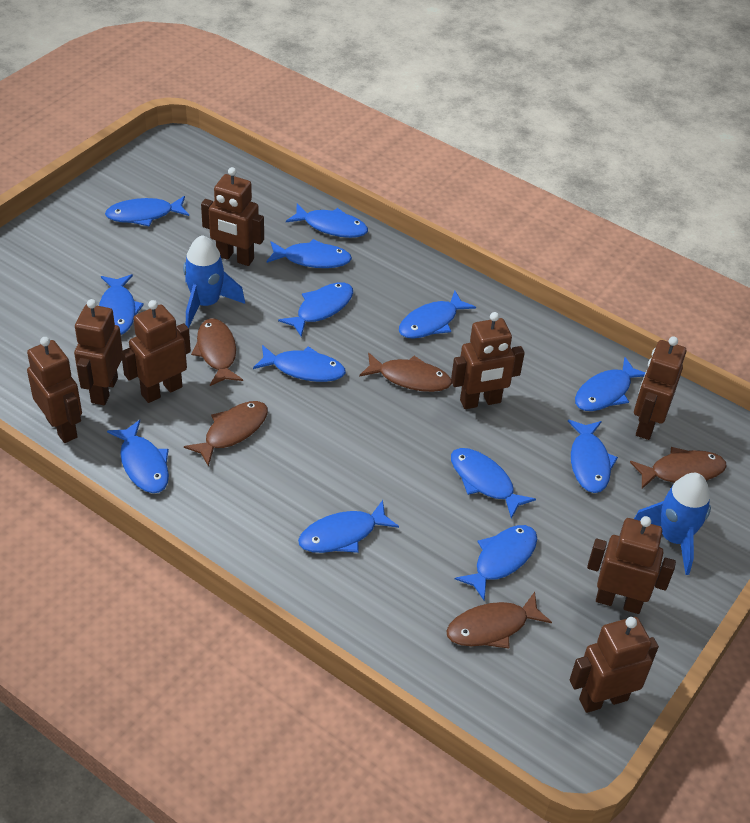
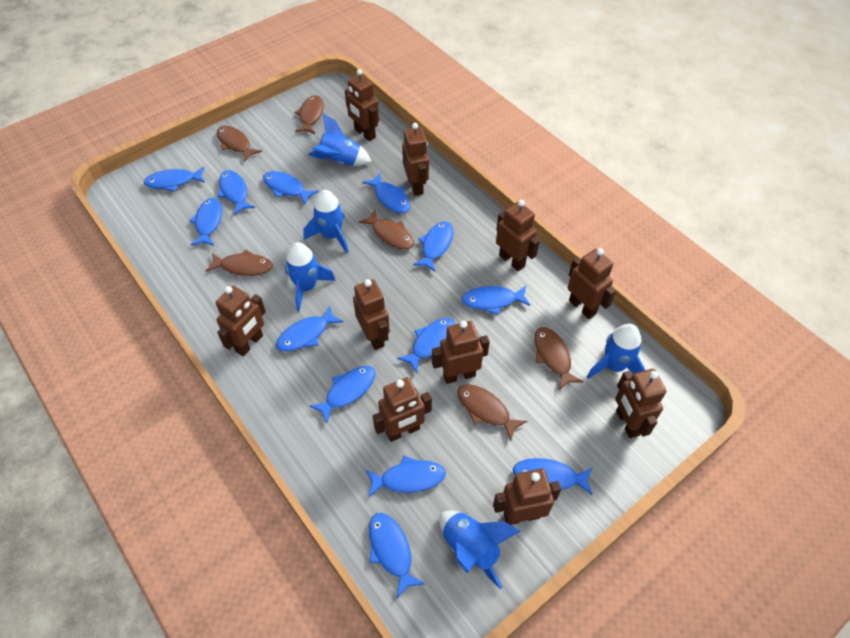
blue rocket: 2 -> 5
brown fish: 5 -> 6
brown robot: 8 -> 10

